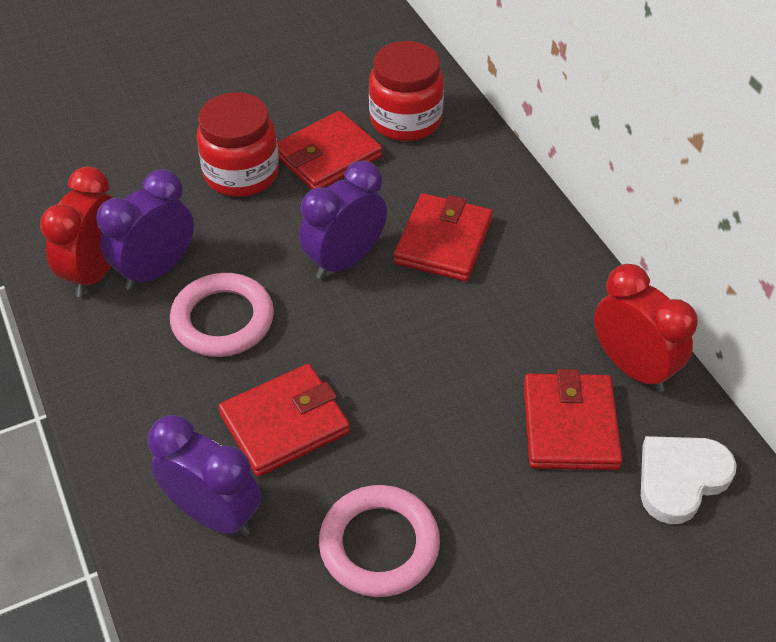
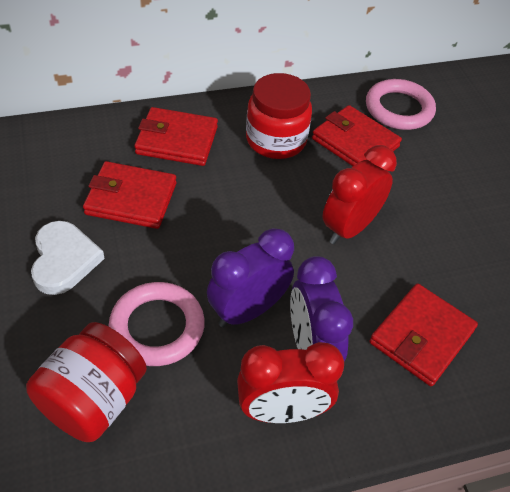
purple clock: 3 -> 2

